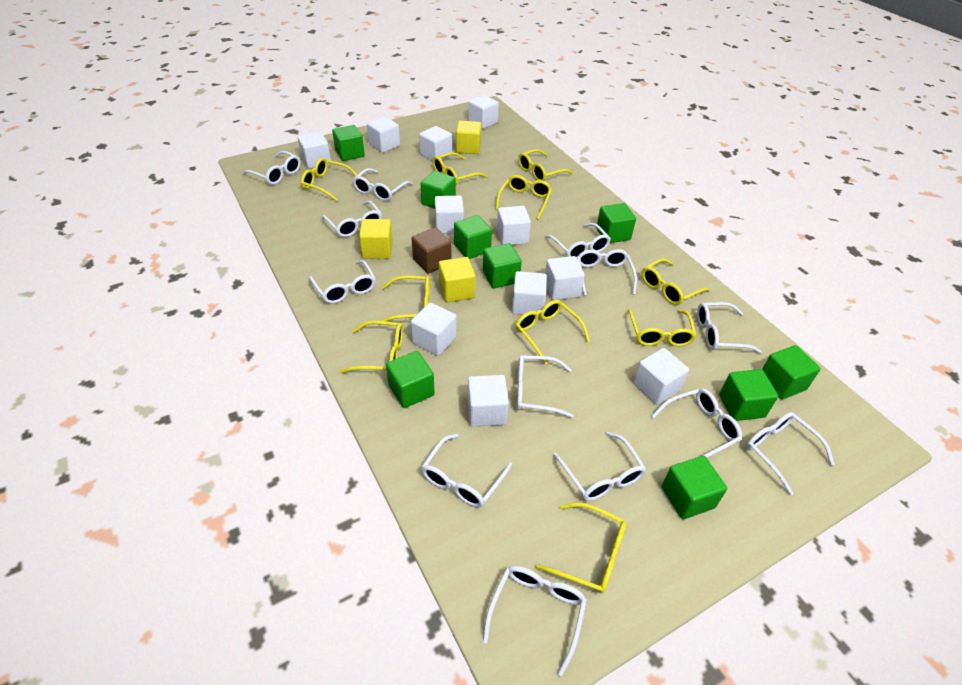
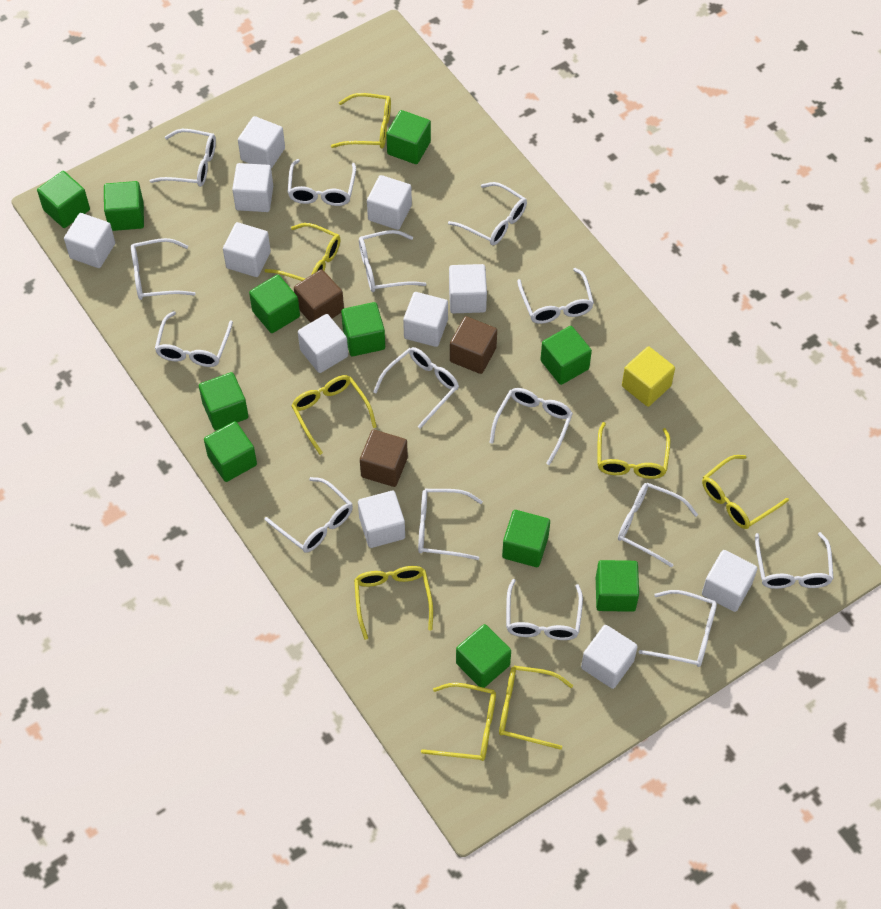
brown cube: 1 -> 3
green cube: 9 -> 11
white glasses: 13 -> 15
yellow cube: 3 -> 1
yellow glasses: 10 -> 8

